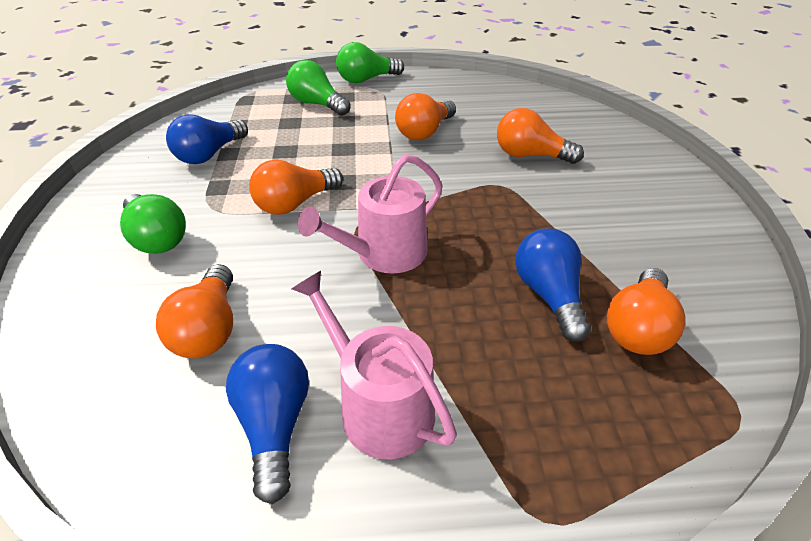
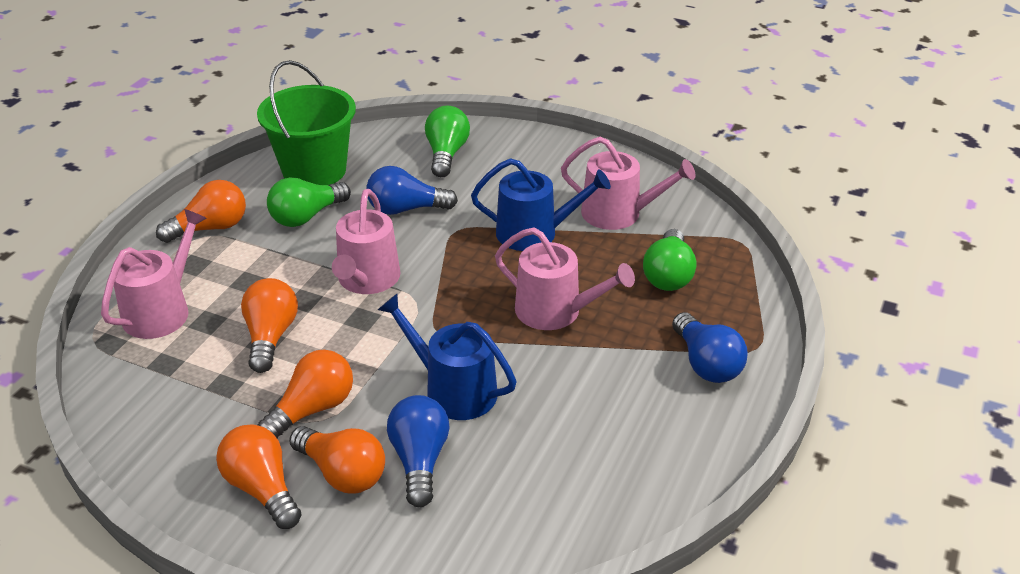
blue watering can: 0 -> 2
green bucket: 0 -> 1
pink watering can: 2 -> 4

